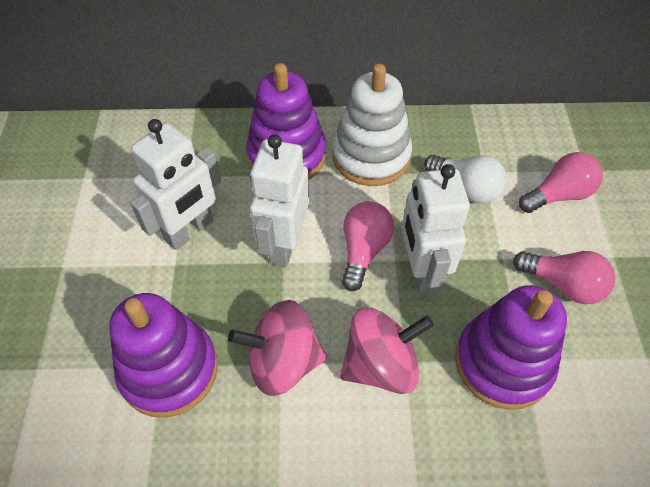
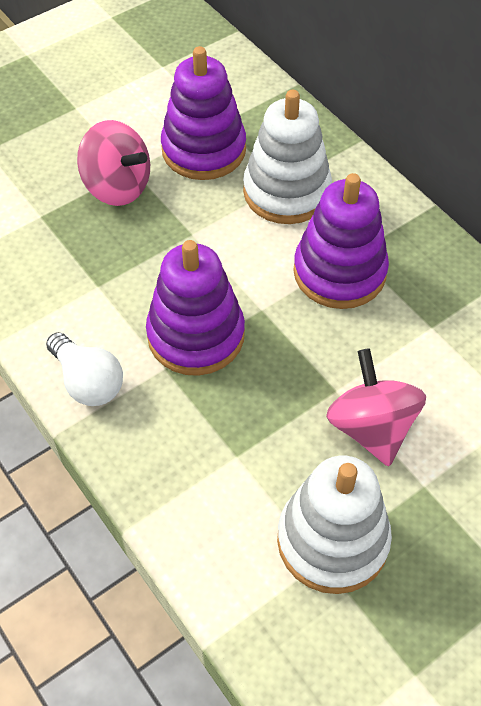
pink light bulb: 3 -> 0
white robot: 3 -> 0
white stacking toy: 1 -> 2

